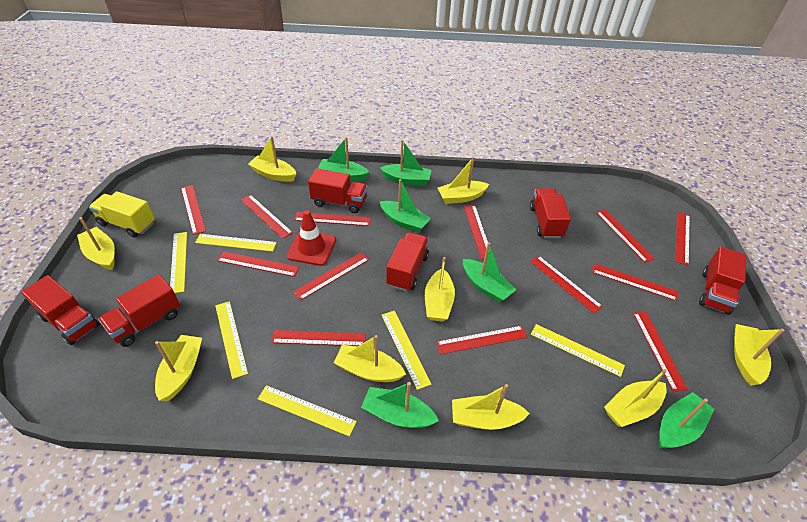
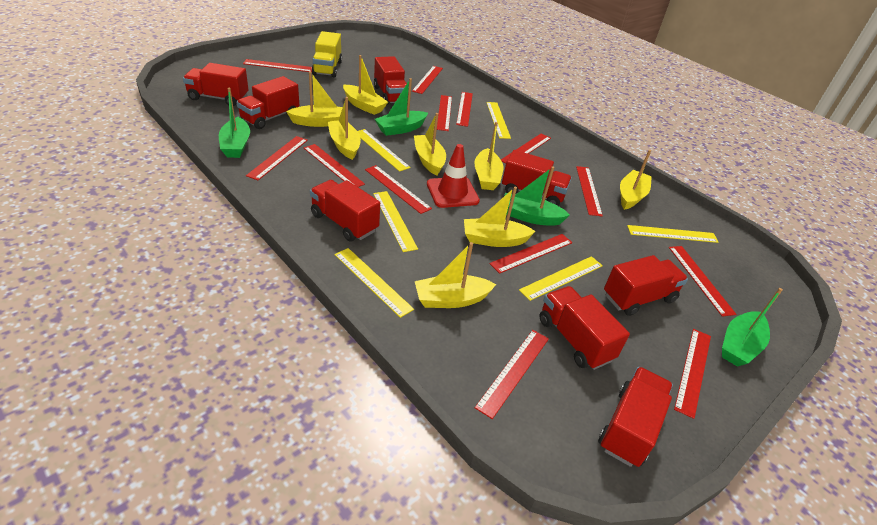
green boat: 6 -> 4
red truck: 6 -> 8
yellow boat: 9 -> 8

